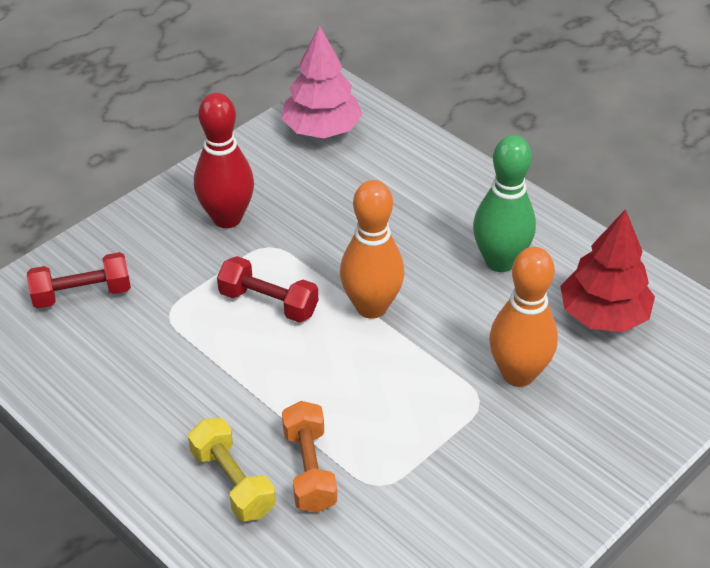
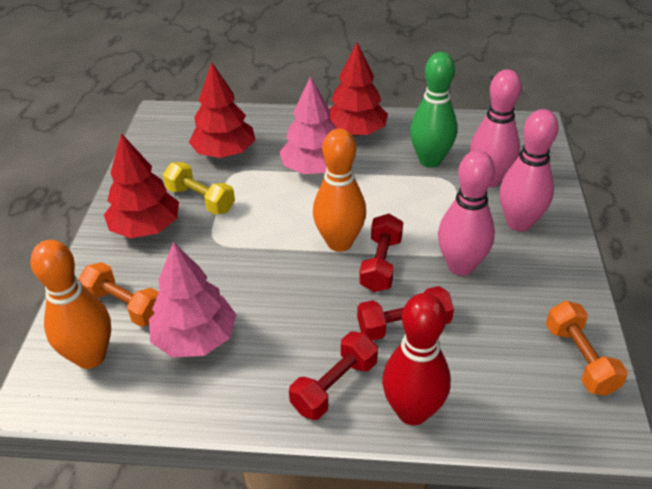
orange dumbbell: 1 -> 2
pink bowling pin: 0 -> 3
pink tree: 1 -> 2
red dumbbell: 2 -> 3
red tree: 1 -> 3

